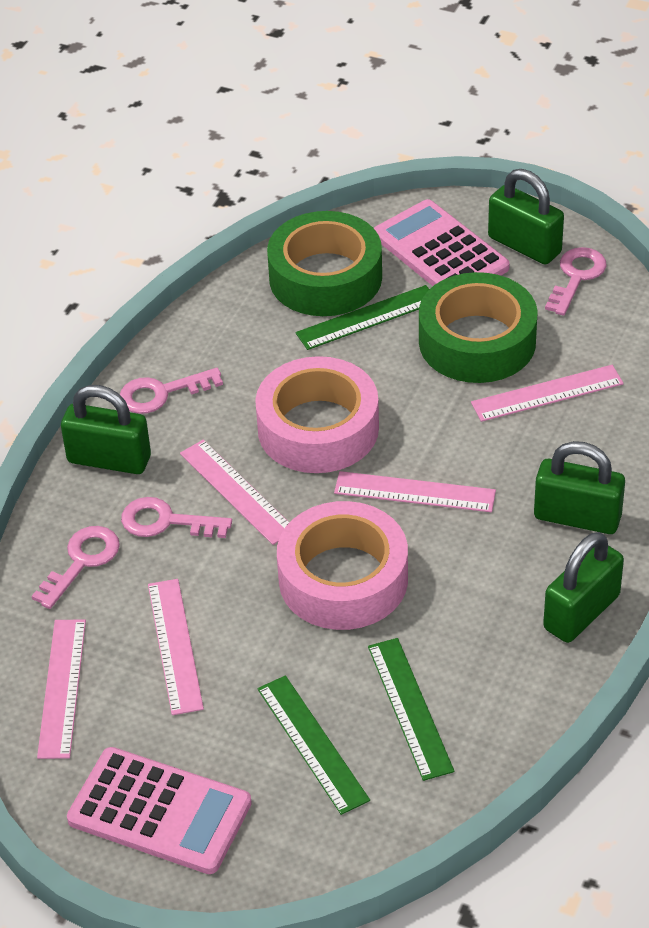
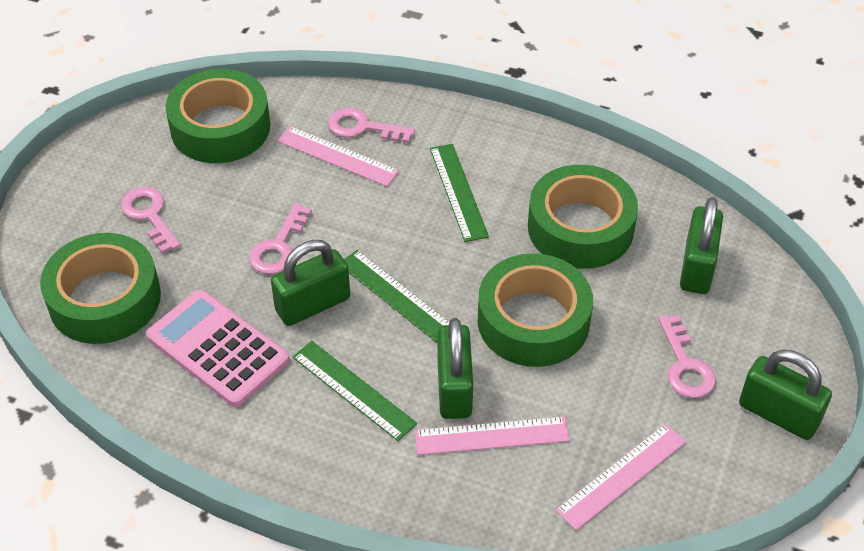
green tape: 2 -> 4
pink calculator: 2 -> 1
pink ruler: 5 -> 3
pink tape: 2 -> 0

